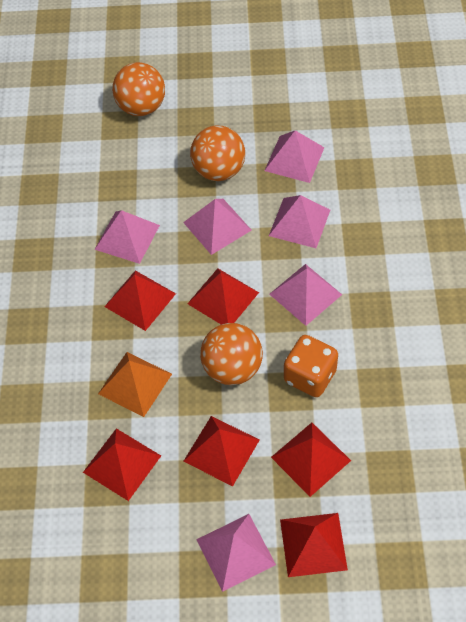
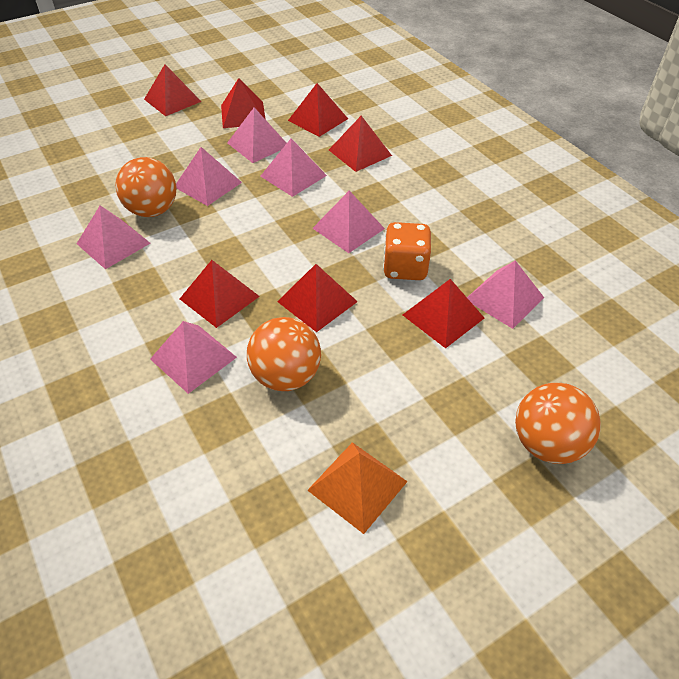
pink pyramid: 6 -> 7
red pyramid: 6 -> 7

